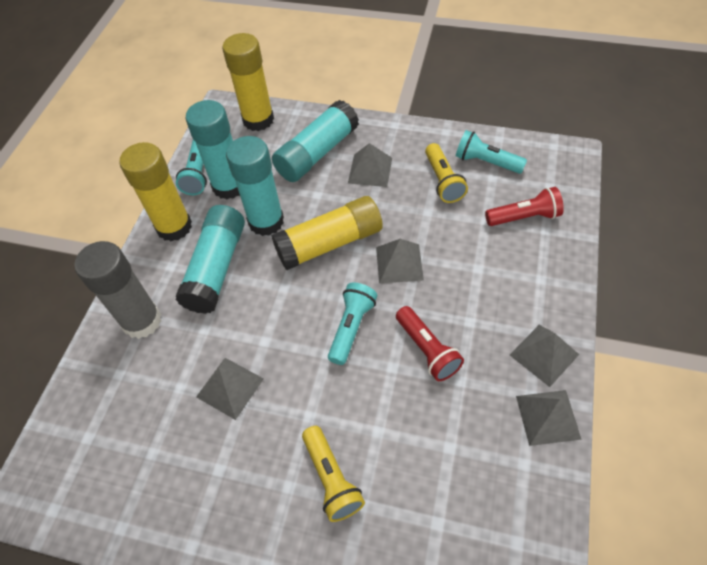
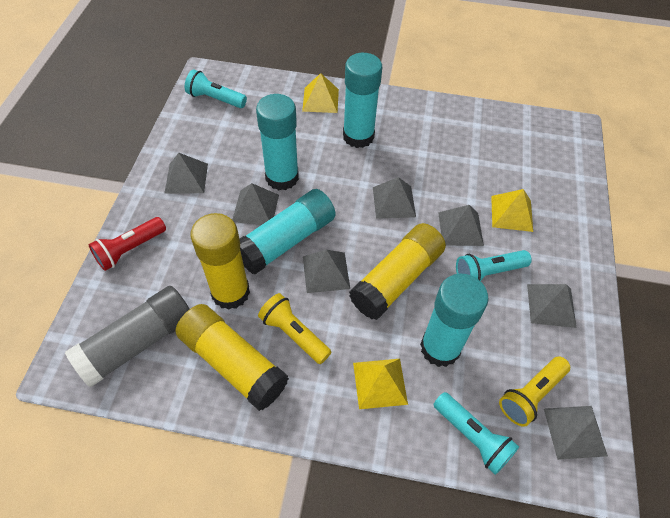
grey pyramid: 5 -> 7
red flashlight: 2 -> 1
yellow pyramid: 0 -> 3

